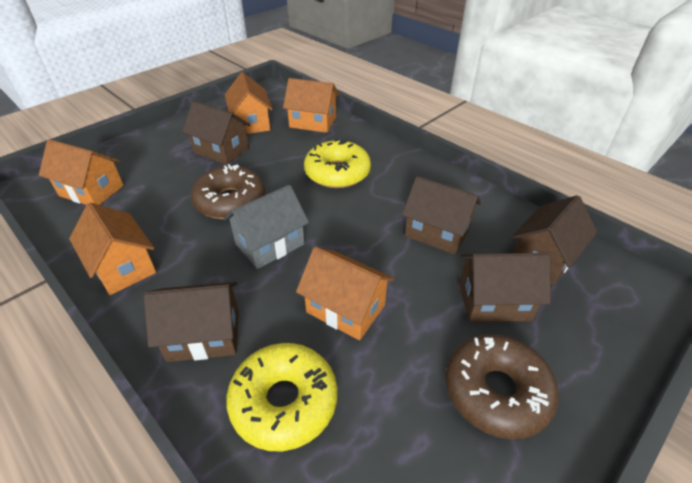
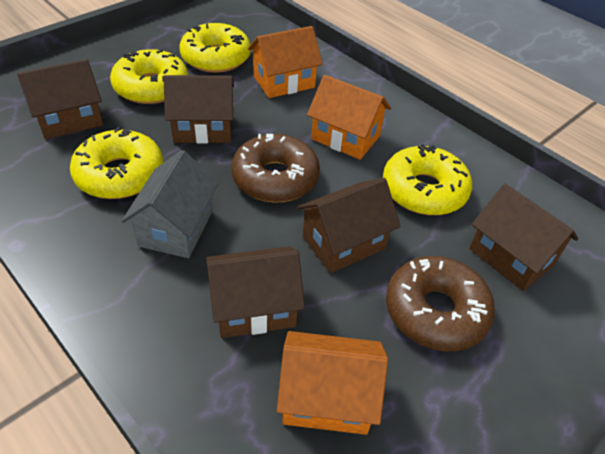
orange house: 5 -> 3
yellow donut: 2 -> 4

